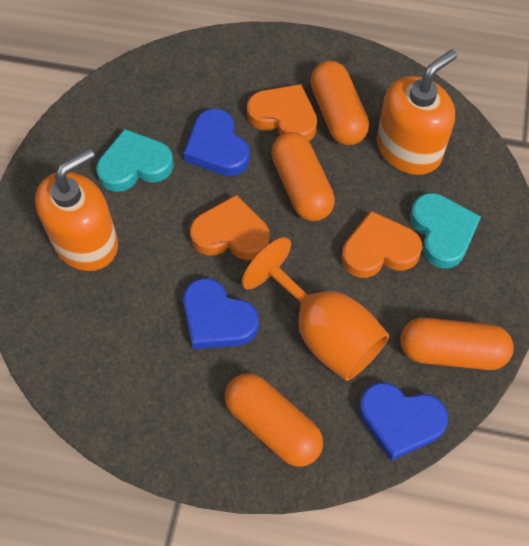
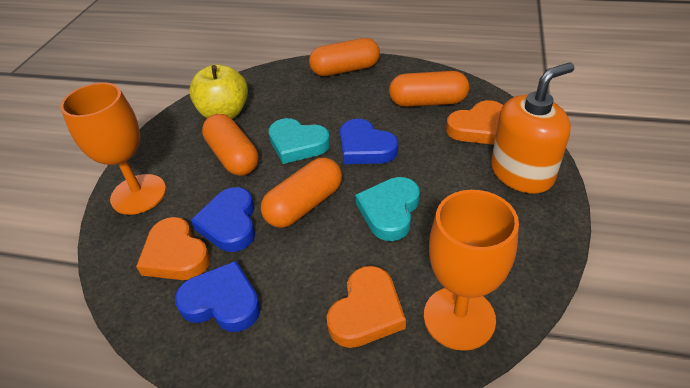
orange goblet: 1 -> 2
orange soap dispenser: 2 -> 1
yellow apple: 0 -> 1

